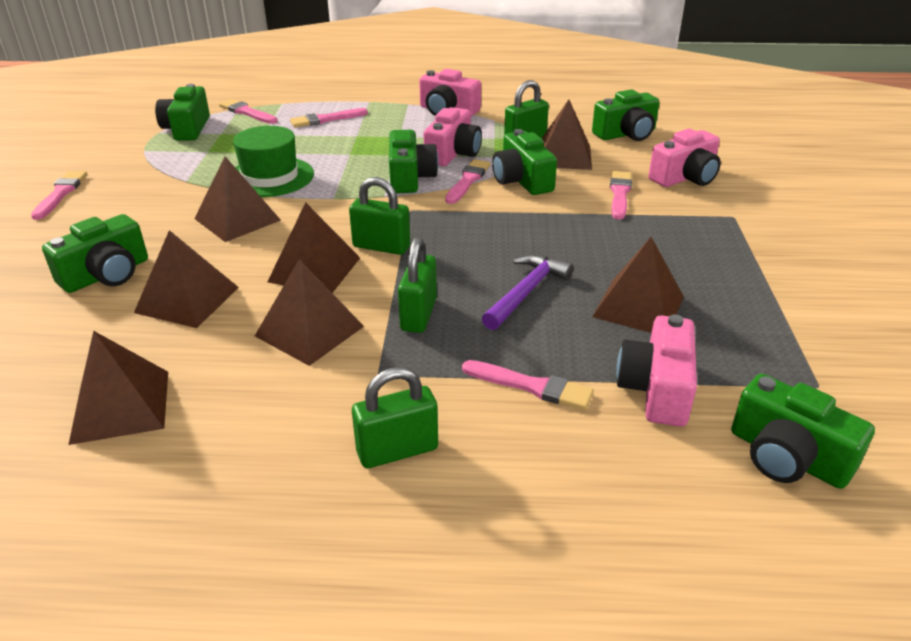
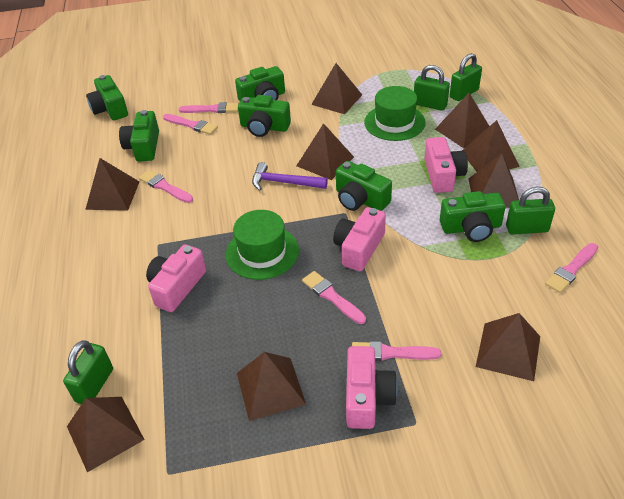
brown pyramid: 7 -> 9
green hat: 1 -> 2

